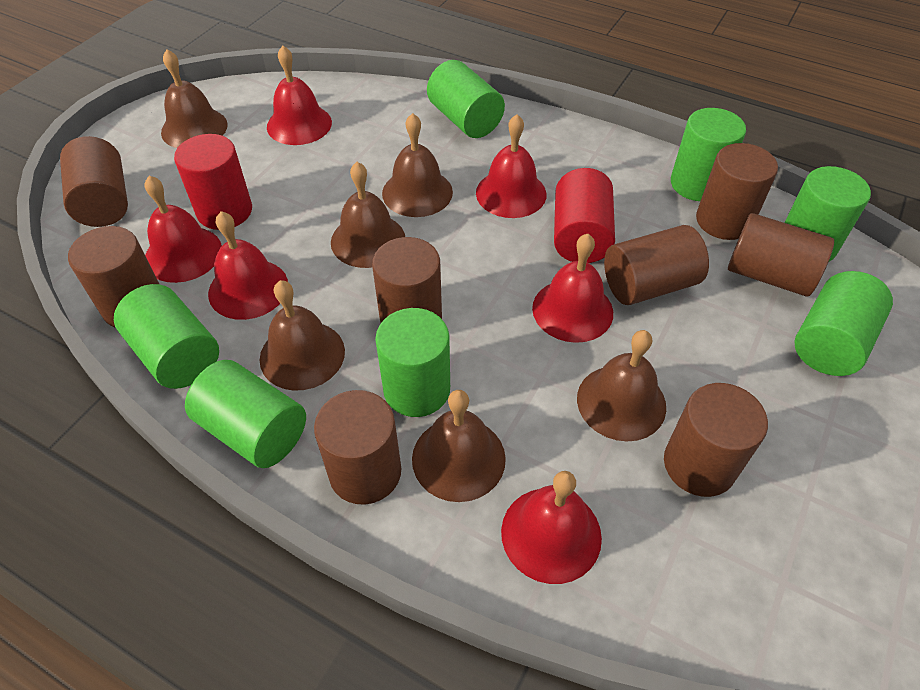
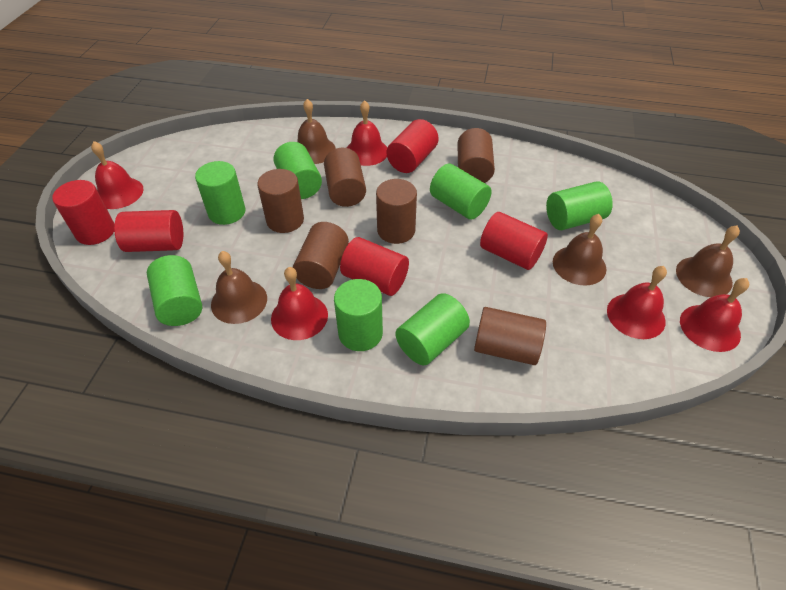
brown bell: 6 -> 4
brown cylinder: 8 -> 6
red bell: 6 -> 5
red cylinder: 2 -> 5

